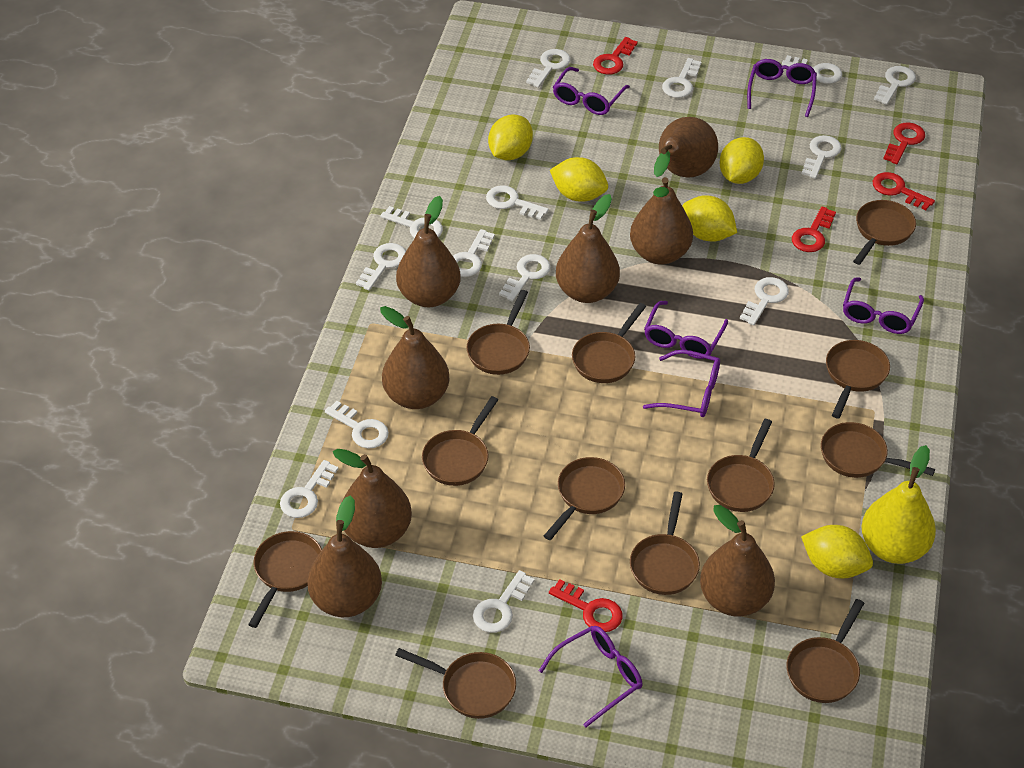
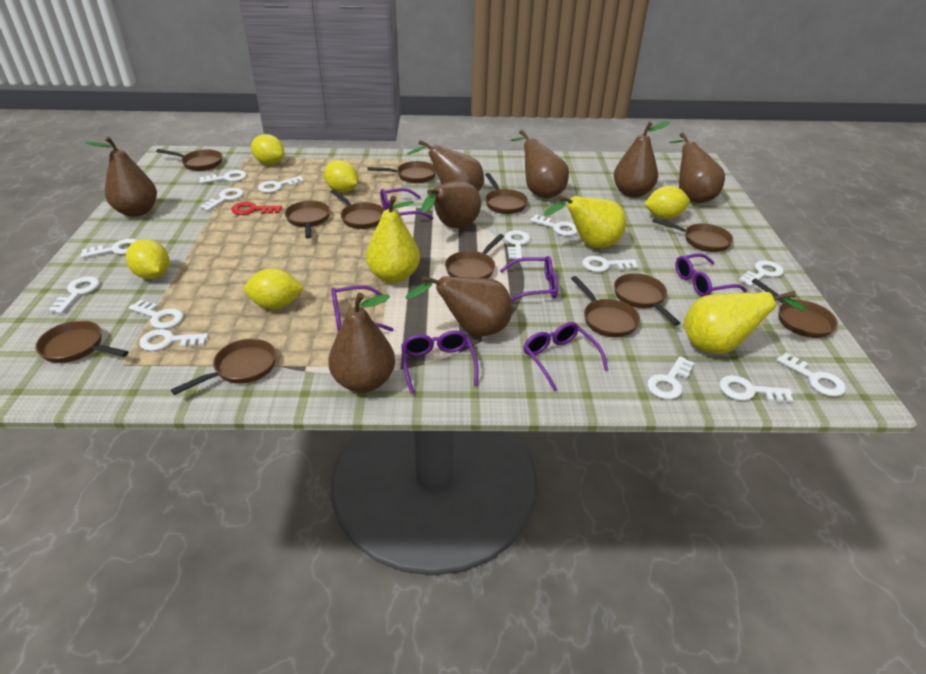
red key: 5 -> 1
yellow pear: 1 -> 3

